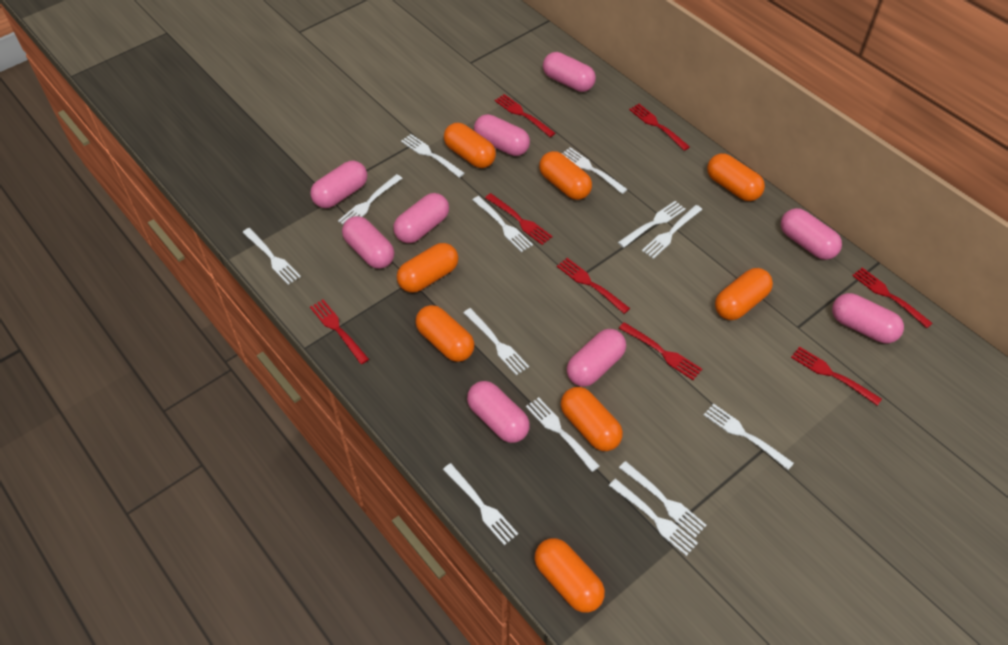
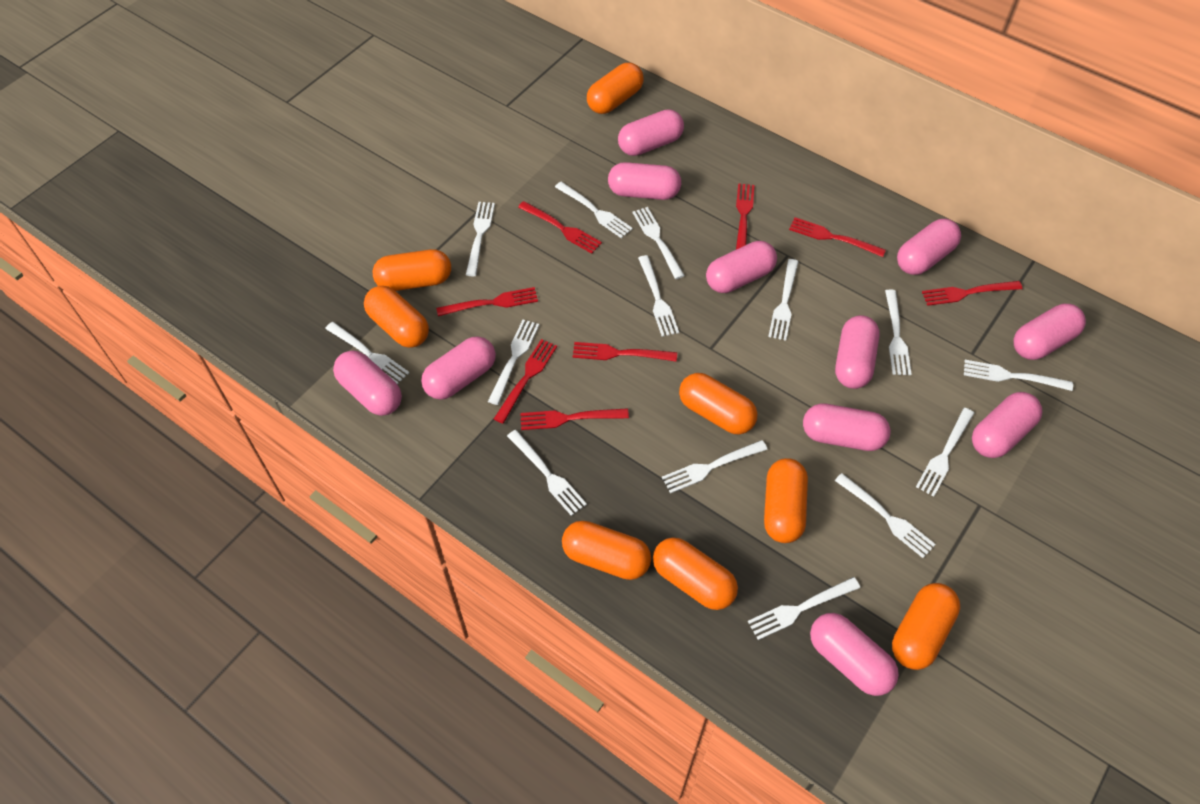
pink capsule: 9 -> 11
white fork: 13 -> 14

